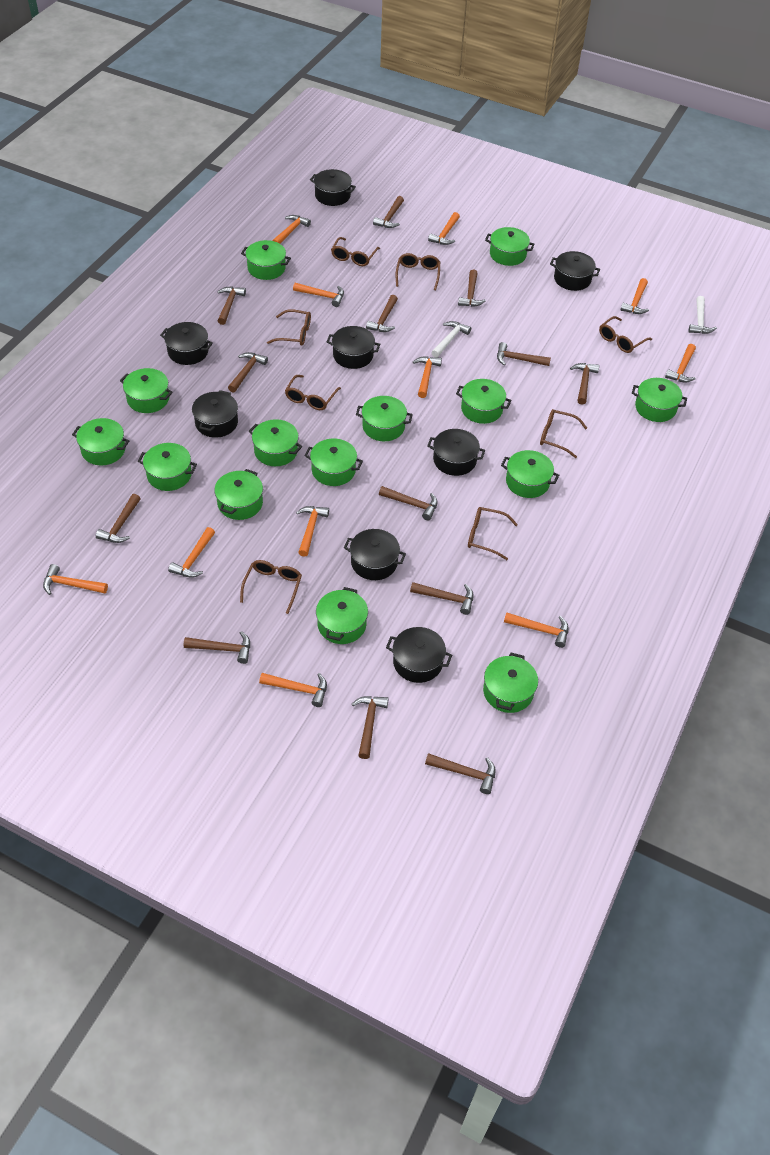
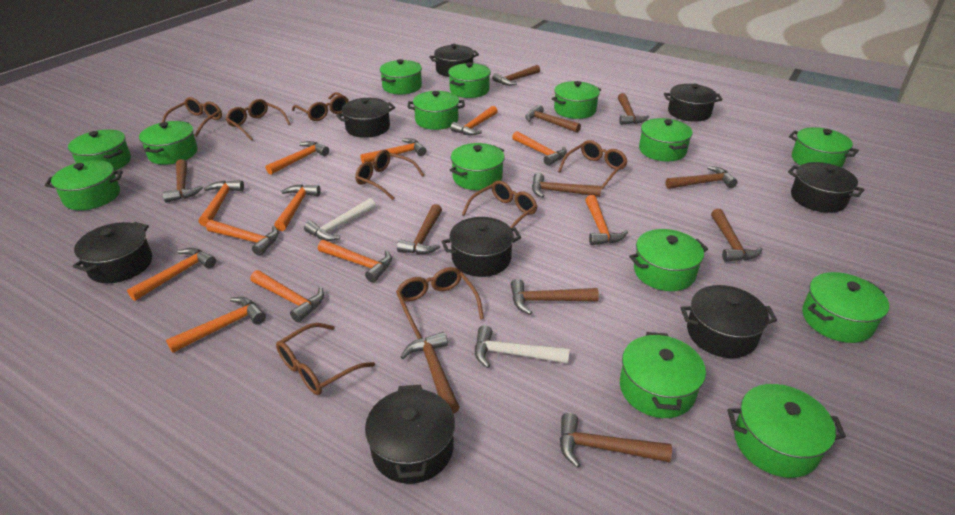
brown hammer: 13 -> 11
orange hammer: 11 -> 12

